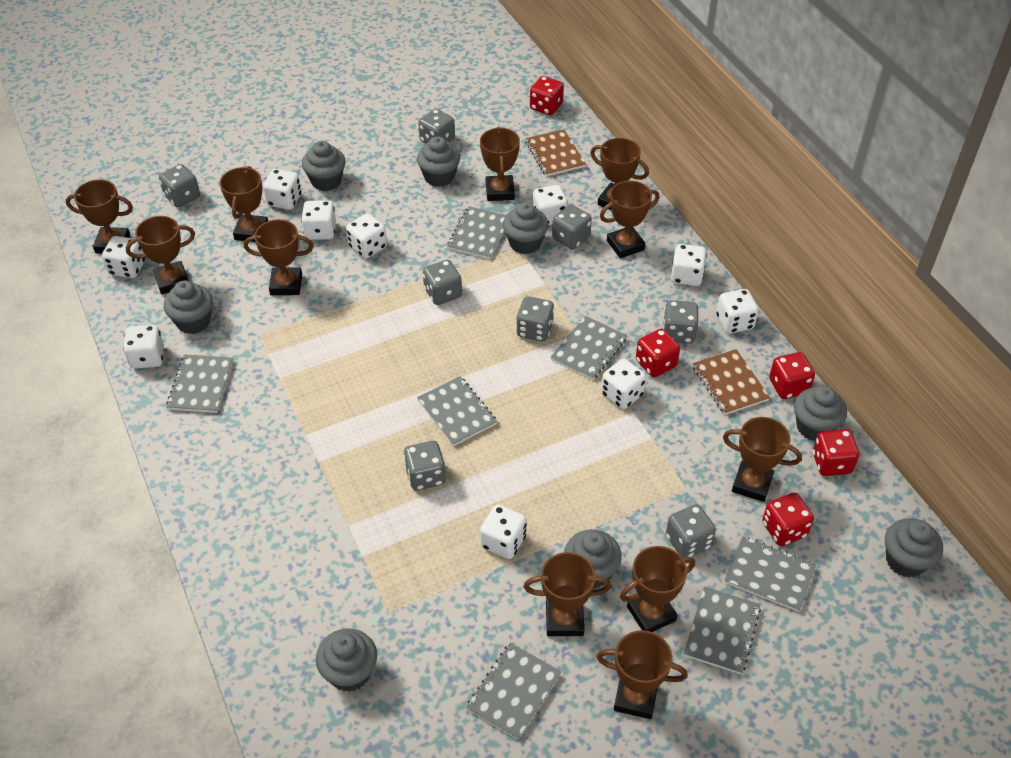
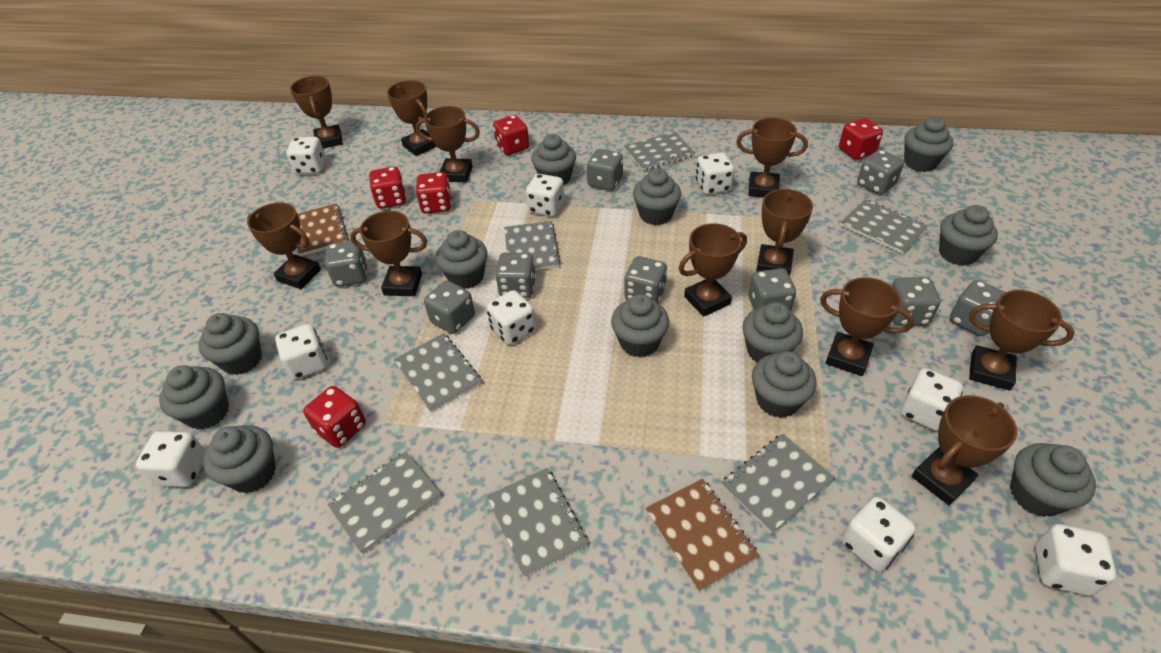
grey cupcake: 8 -> 12
grey dice: 8 -> 9
white dice: 10 -> 9

